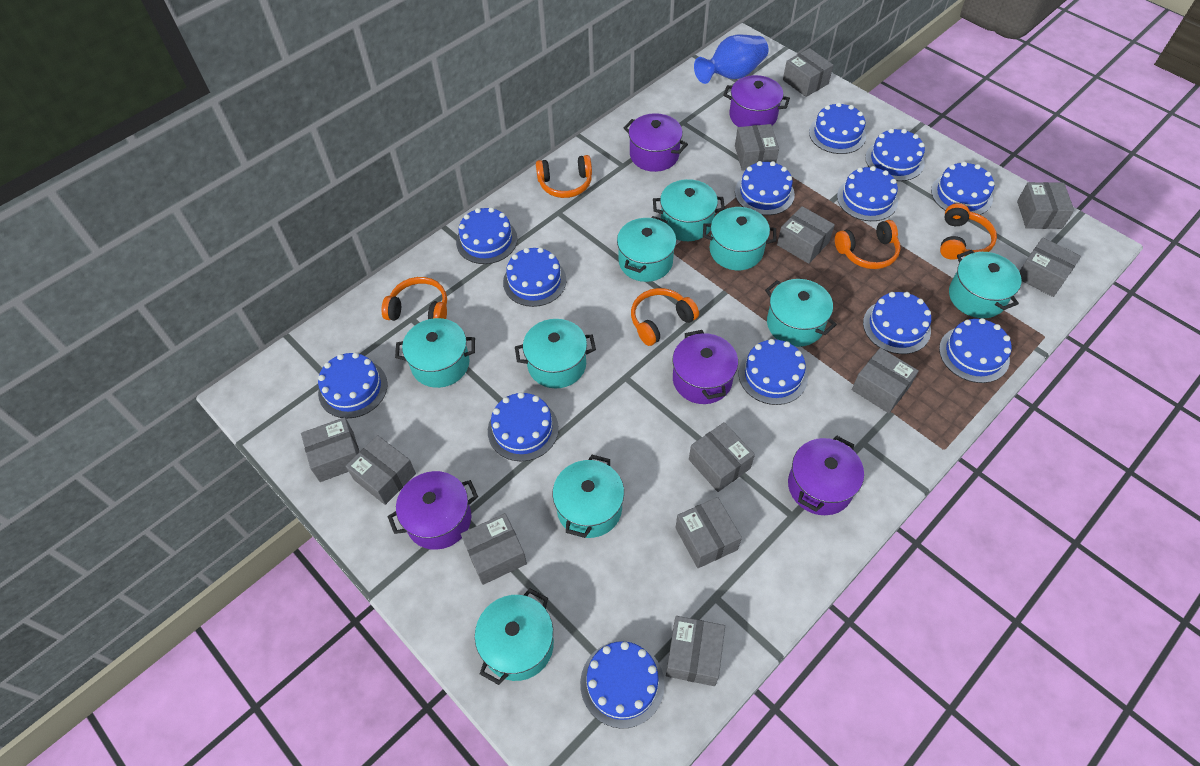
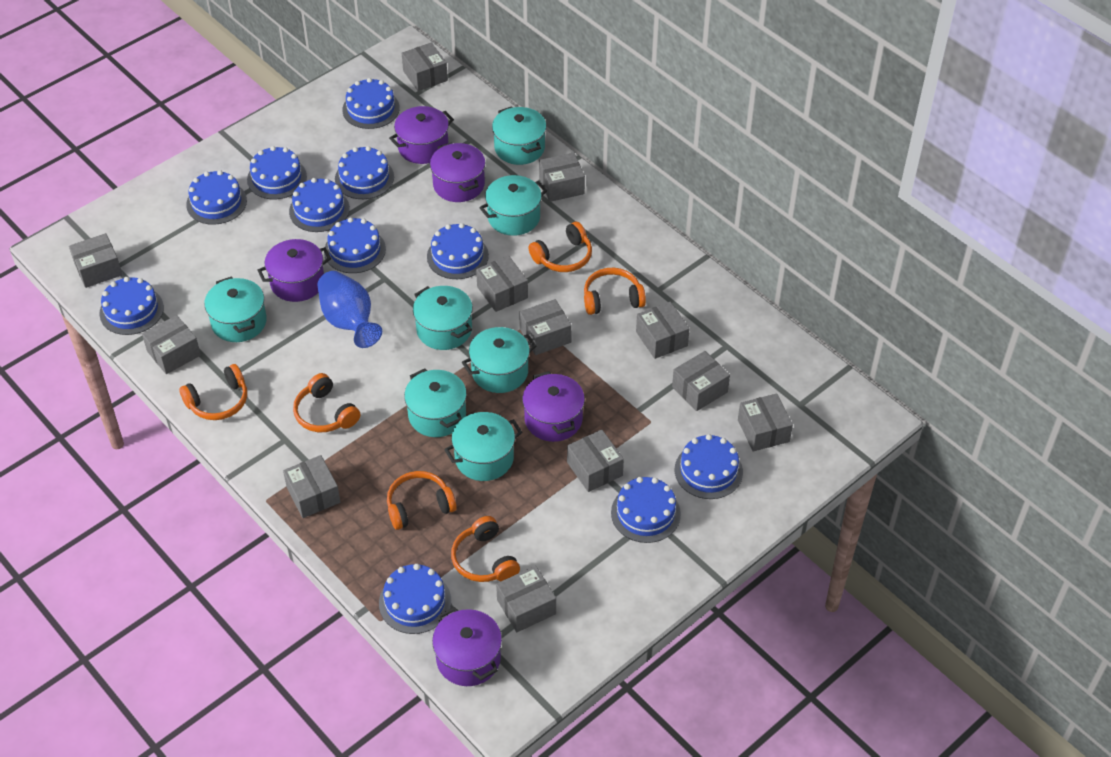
blue cake: 13 -> 11
orange headphones: 5 -> 6
turquoise pot: 9 -> 7

